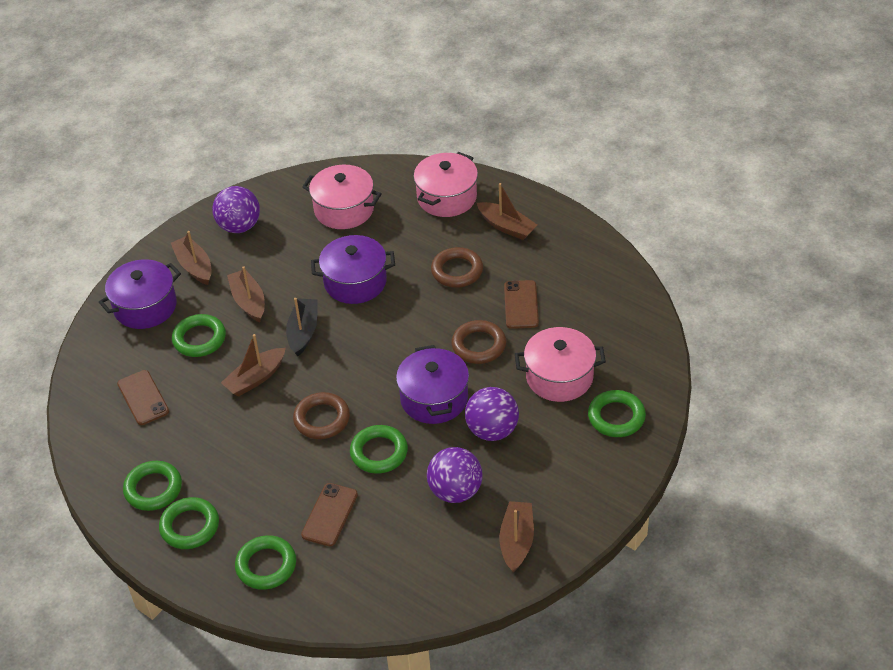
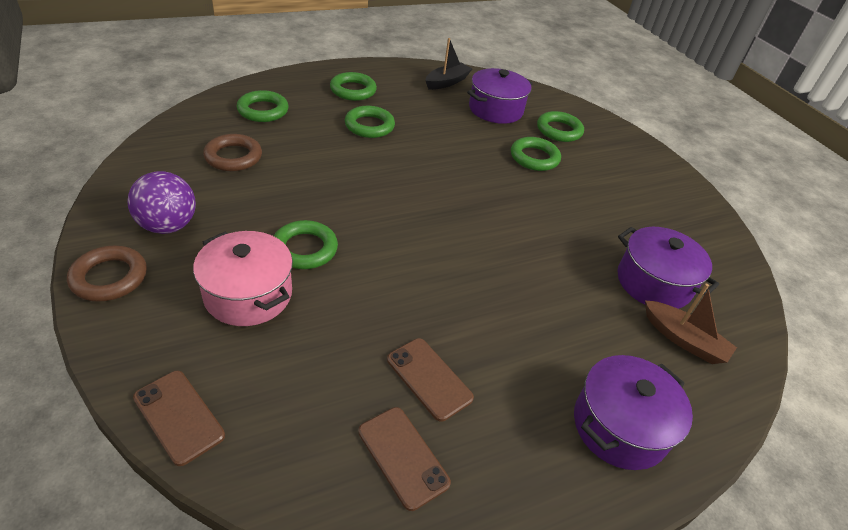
brown boat: 5 -> 1
brown ring: 3 -> 2
pink pot: 3 -> 1
purple ball: 3 -> 1

